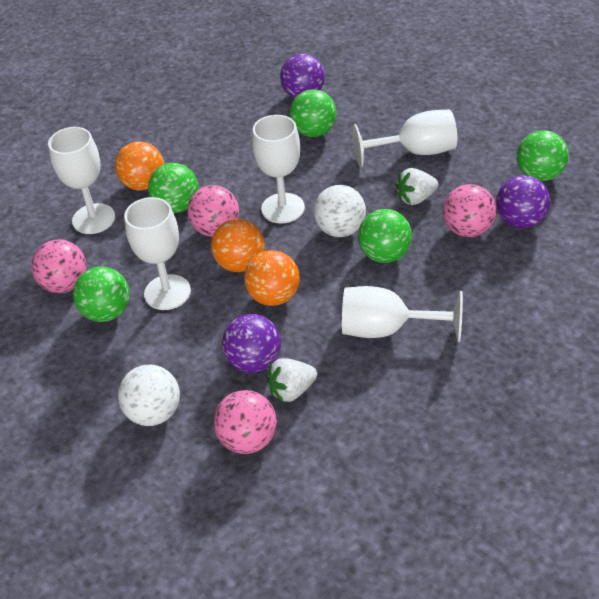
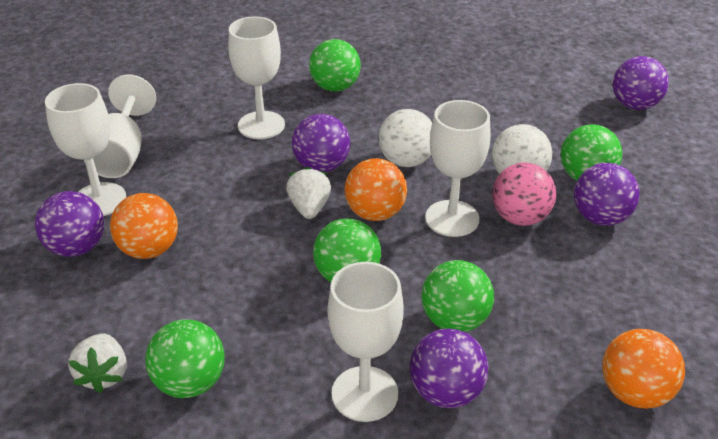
pink ball: 4 -> 1
purple ball: 3 -> 5

